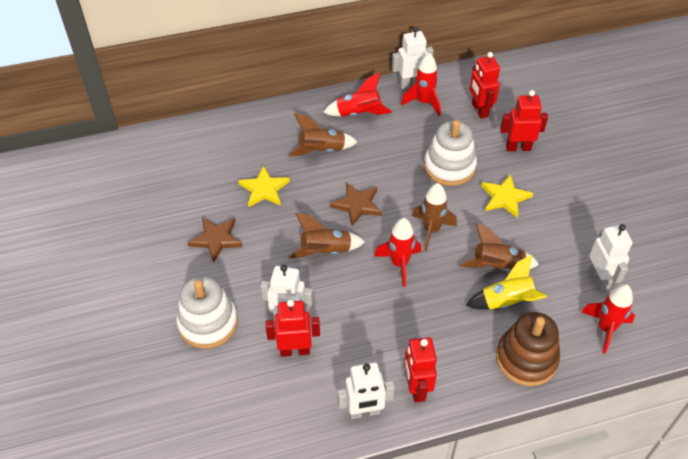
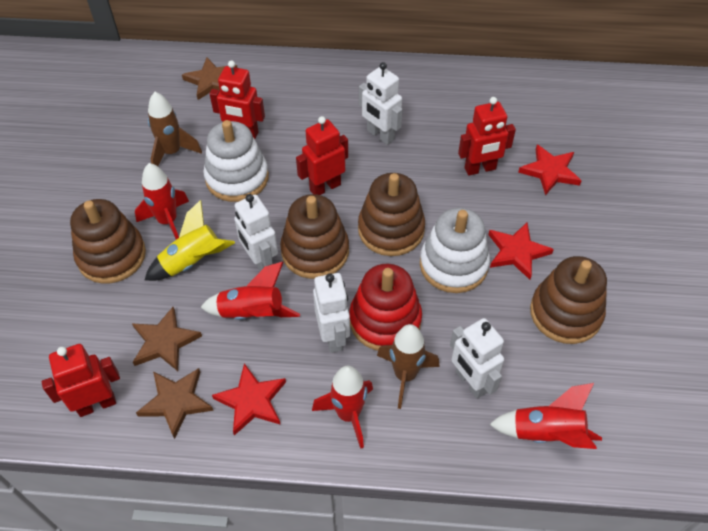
brown rocket: 4 -> 2
brown stacking toy: 1 -> 4
brown star: 2 -> 3
red stacking toy: 0 -> 1
red star: 0 -> 3
yellow star: 2 -> 0

